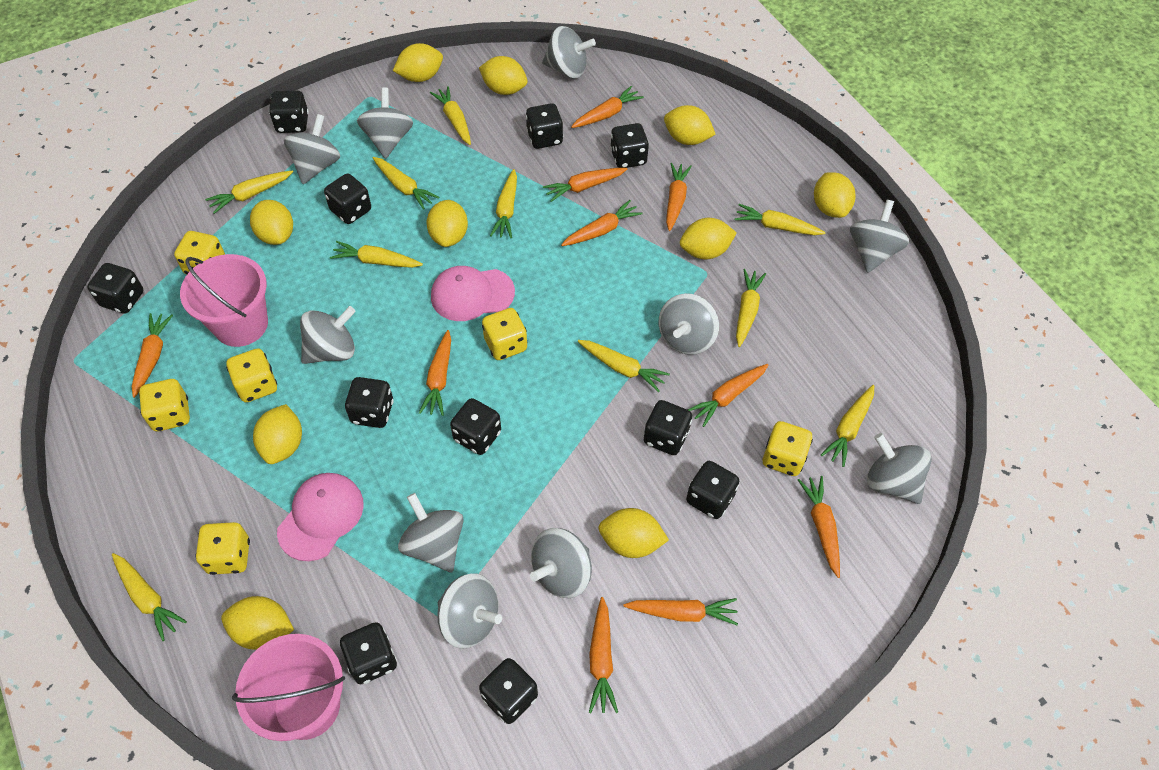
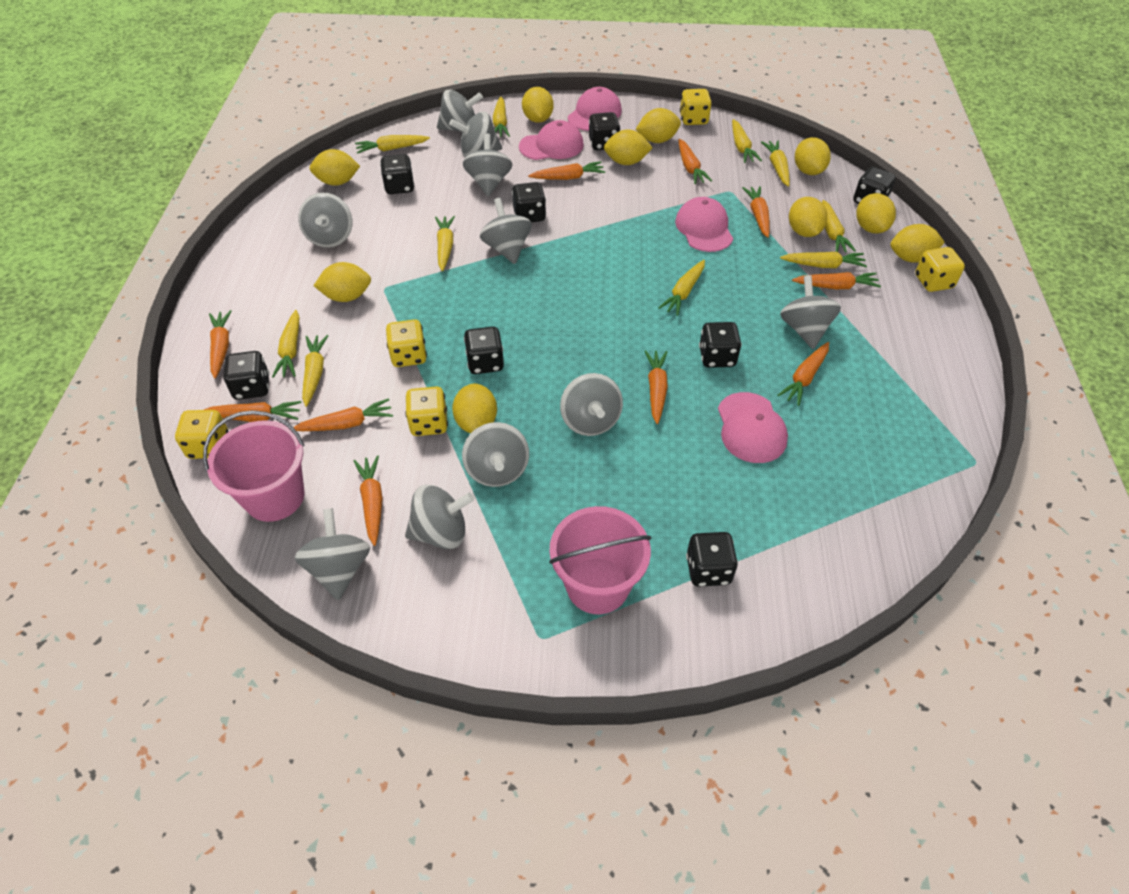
black dice: 11 -> 8
pink cap: 2 -> 4
yellow dice: 6 -> 5

